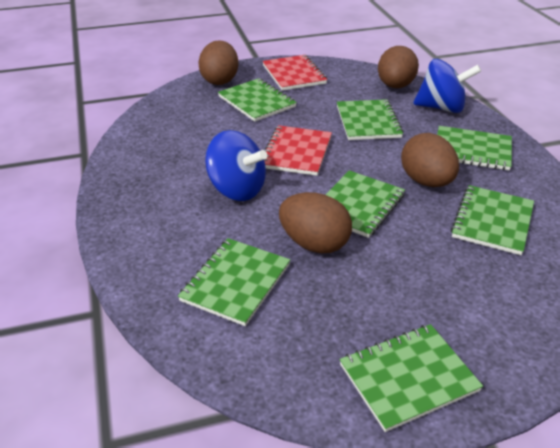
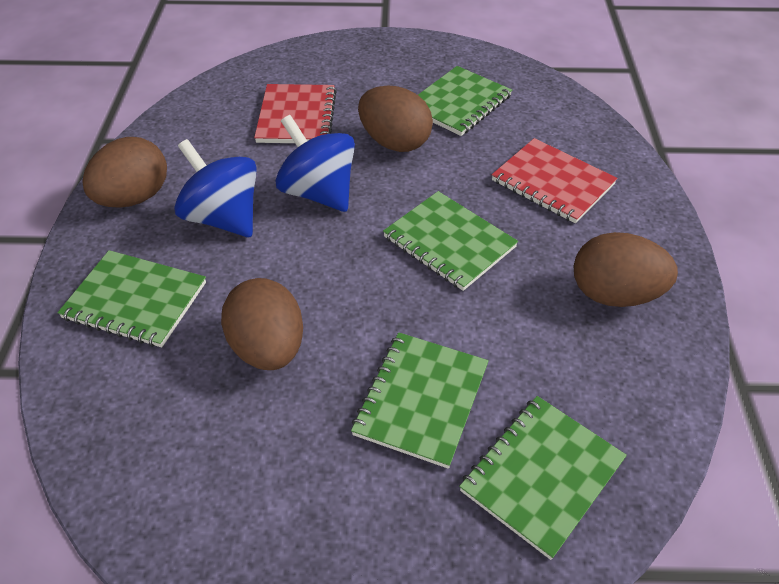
green notebook: 7 -> 5

